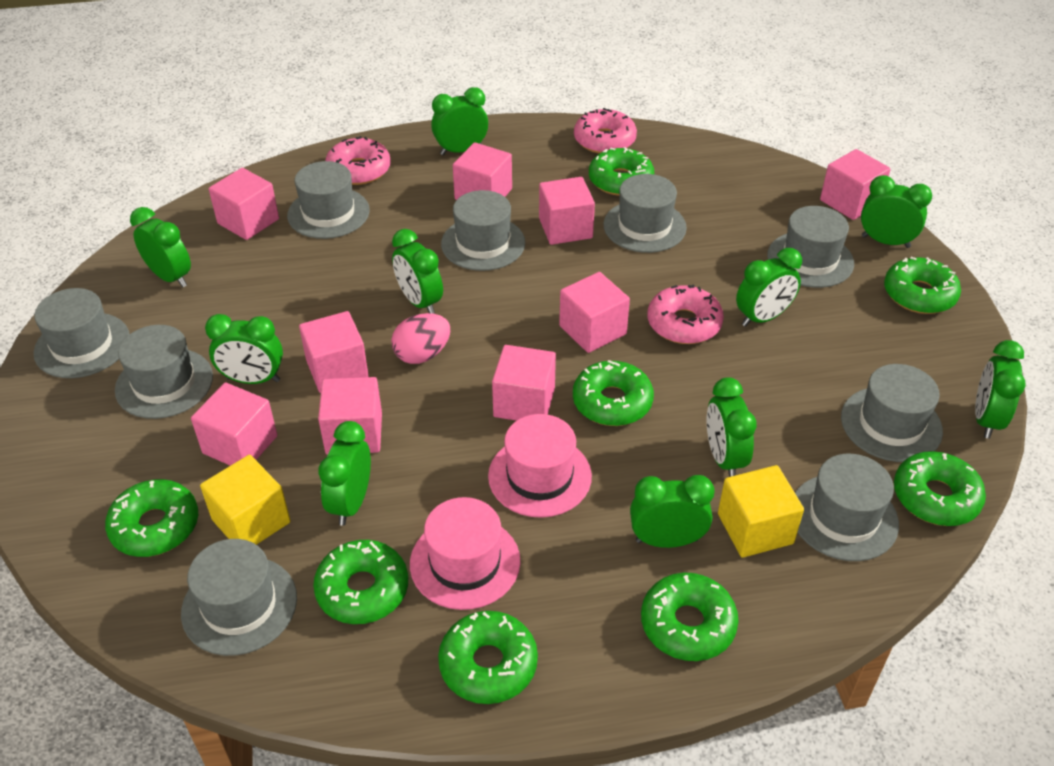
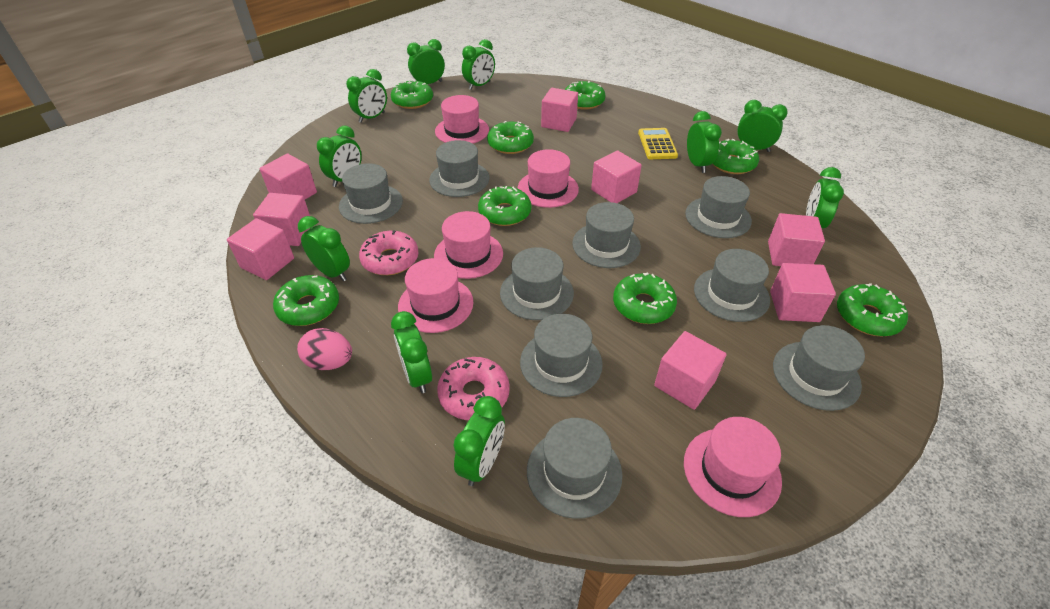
pink cube: 9 -> 8
pink donut: 3 -> 2
pink hat: 2 -> 5
yellow calculator: 0 -> 1
yellow cube: 2 -> 0

